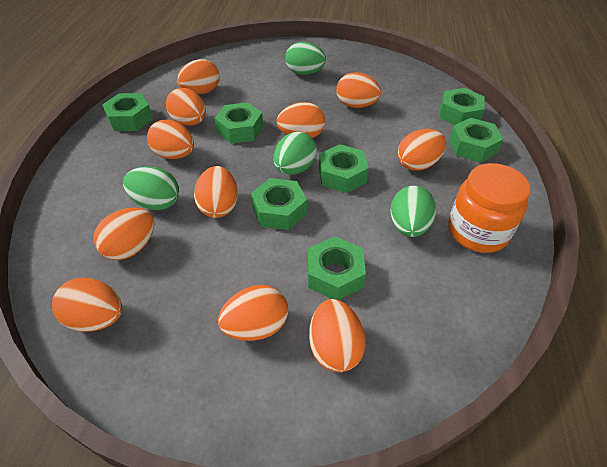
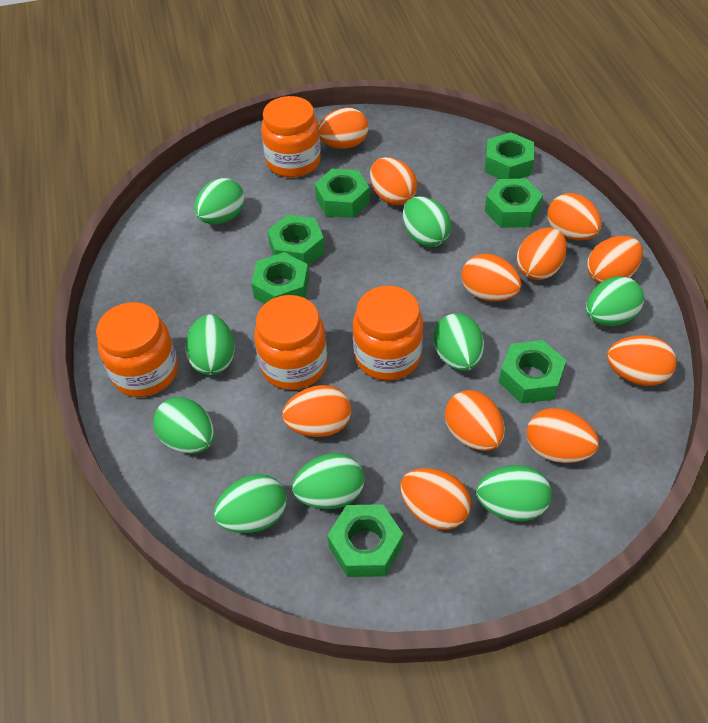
green egg: 4 -> 9
orange jar: 1 -> 4

